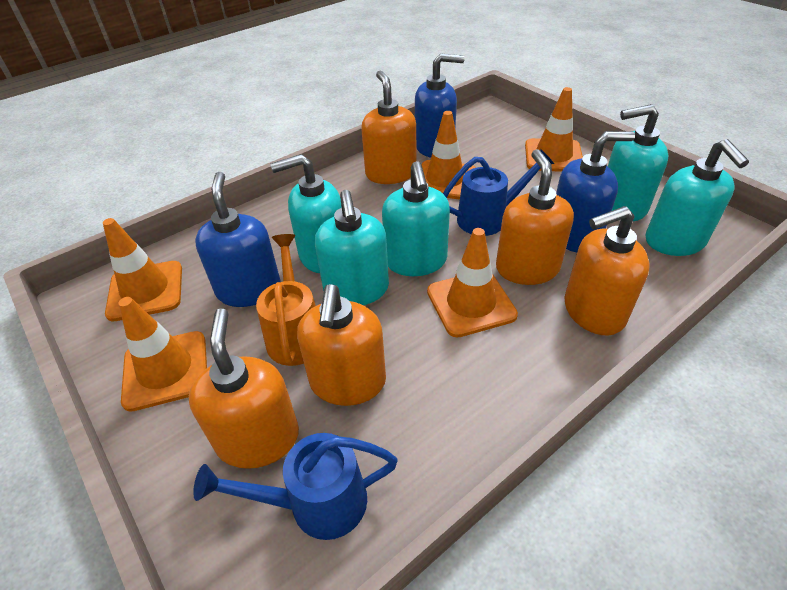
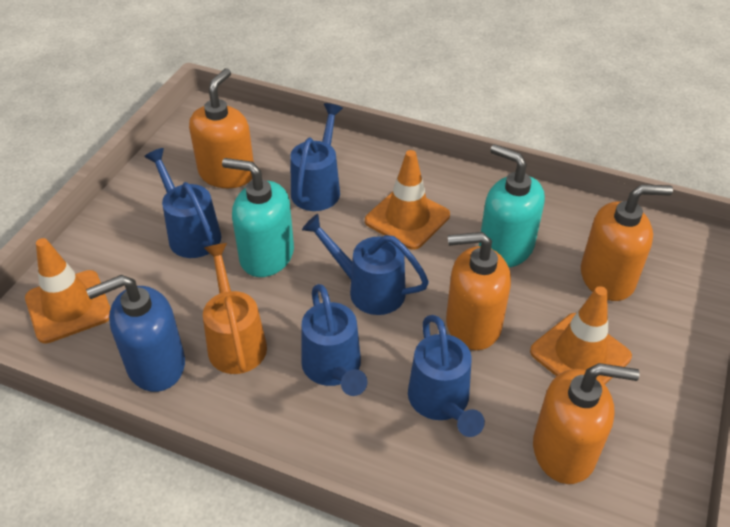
blue soap dispenser: 3 -> 1
blue watering can: 2 -> 5
orange soap dispenser: 5 -> 4
orange traffic cone: 5 -> 3
turquoise soap dispenser: 5 -> 2

